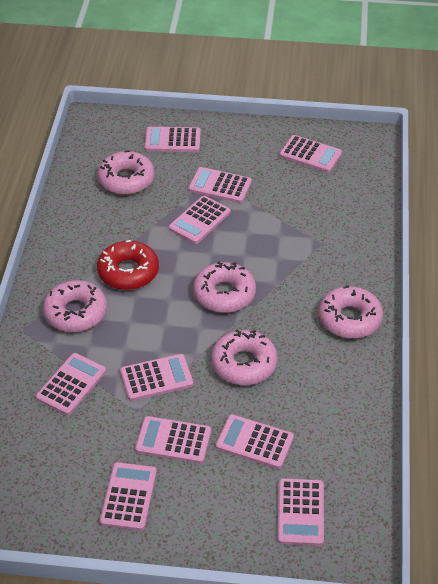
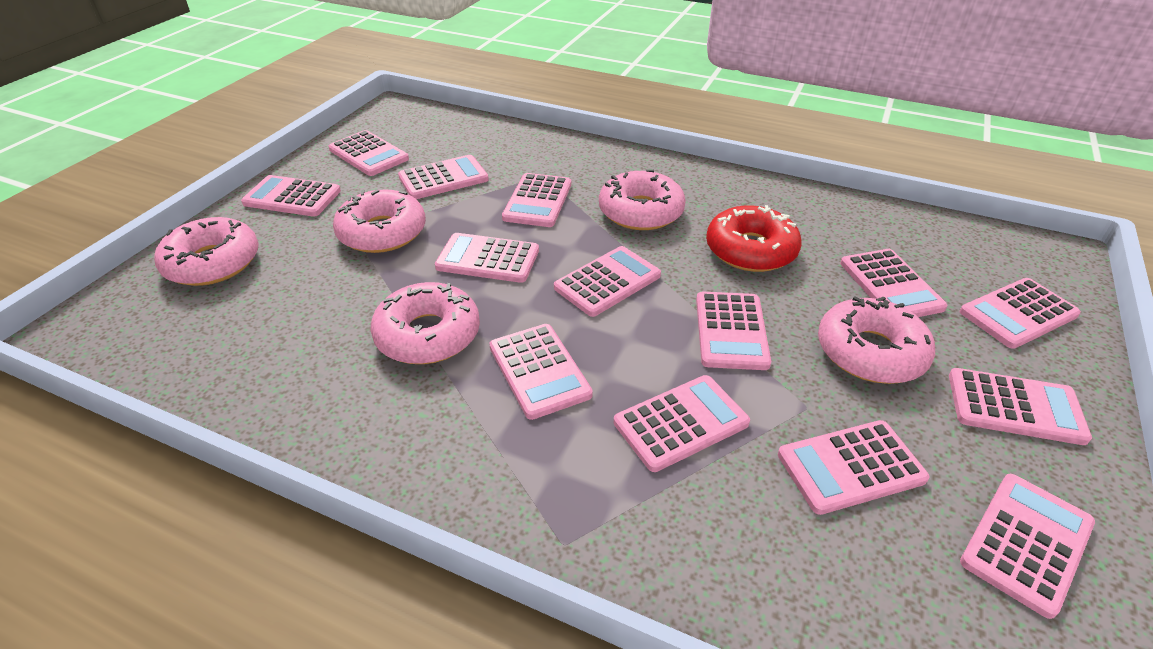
pink calculator: 10 -> 14

